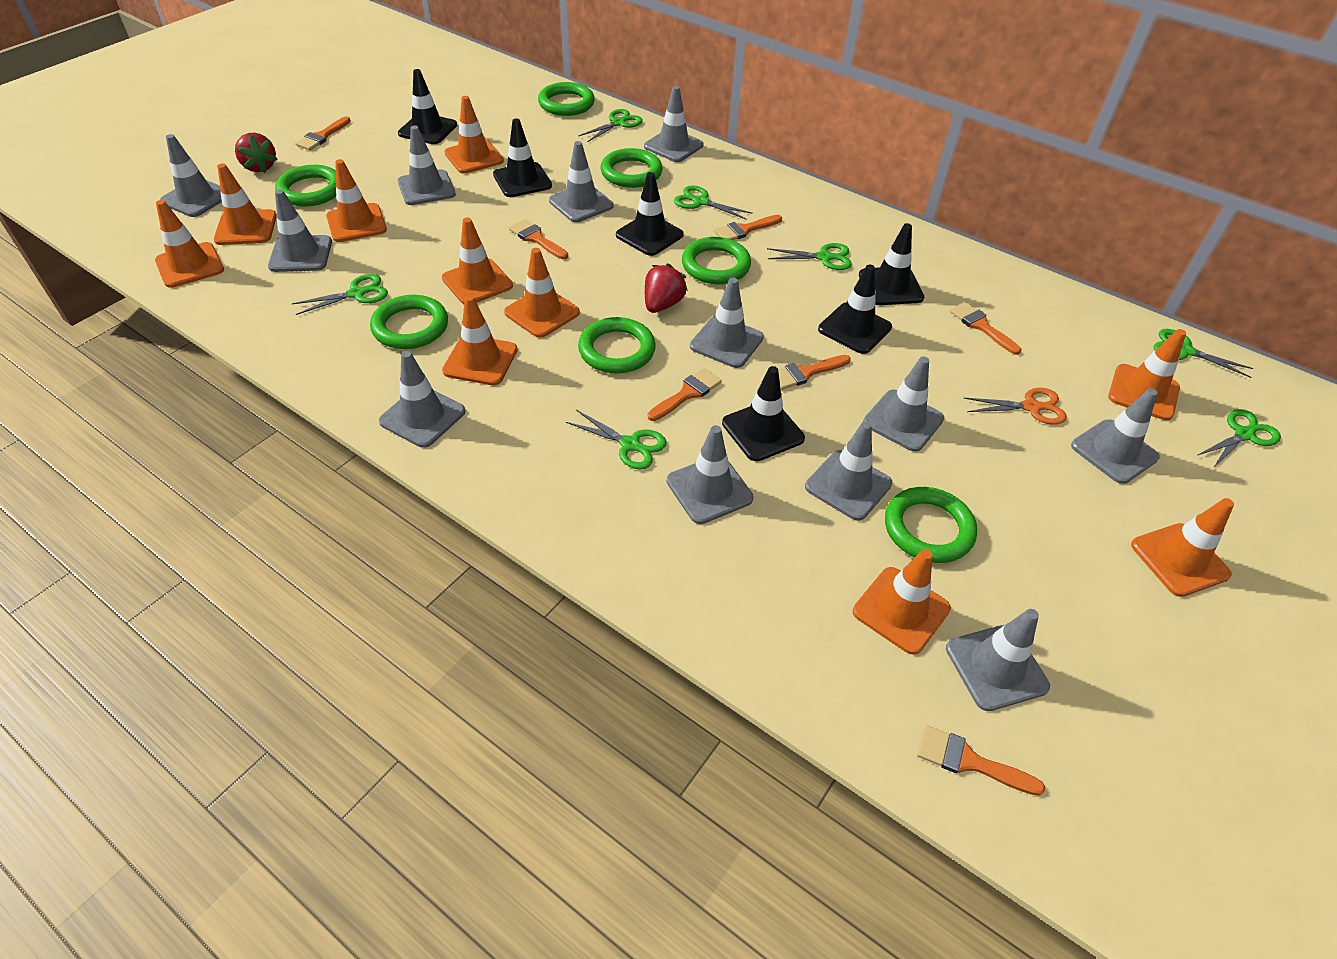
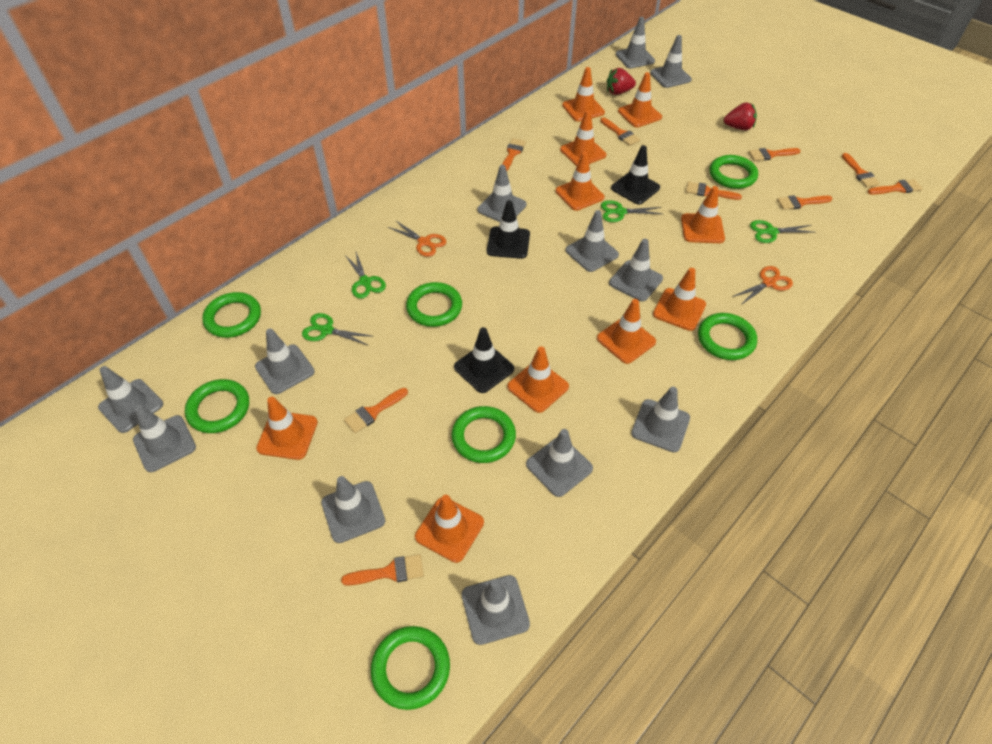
black traffic cone: 6 -> 3
green scissors: 7 -> 4
orange brush: 7 -> 9
orange scissors: 1 -> 2

